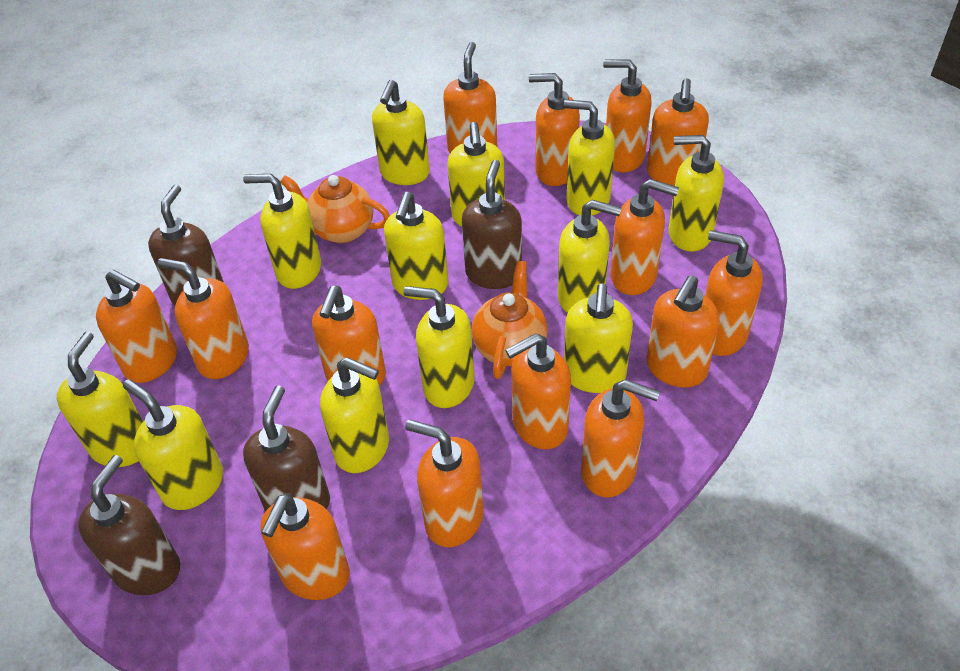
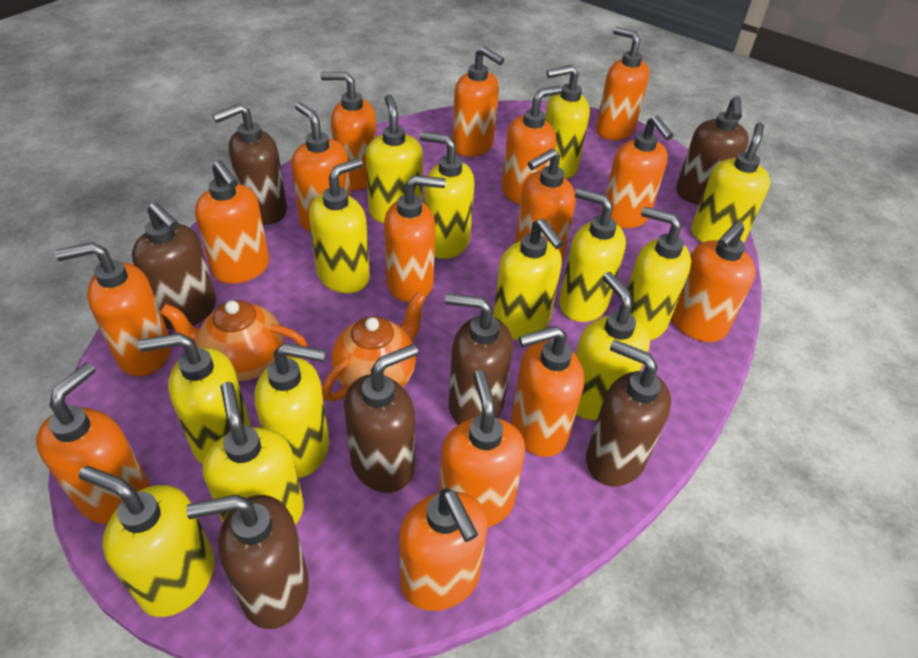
brown soap dispenser: 4 -> 7
orange soap dispenser: 14 -> 15
yellow soap dispenser: 12 -> 13

